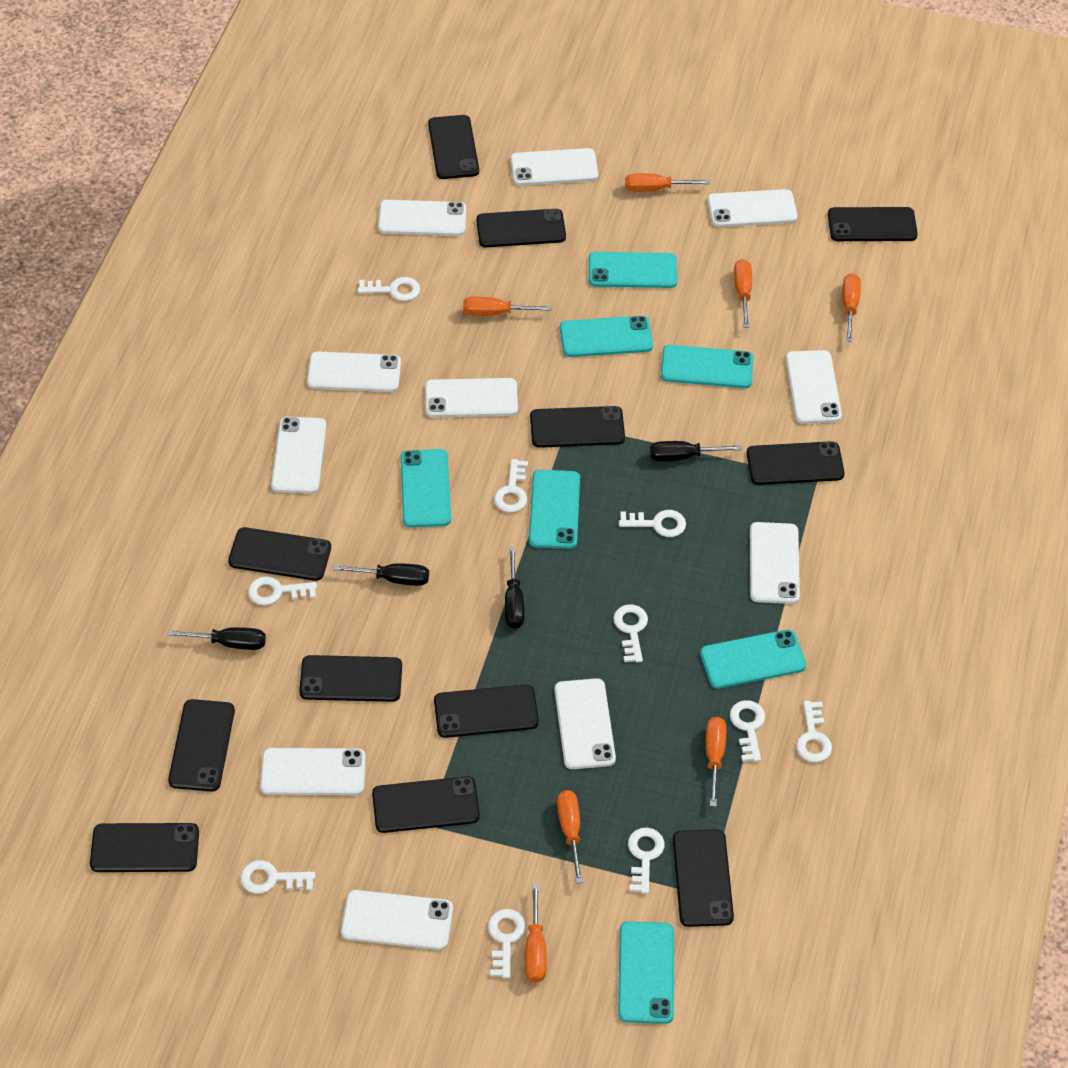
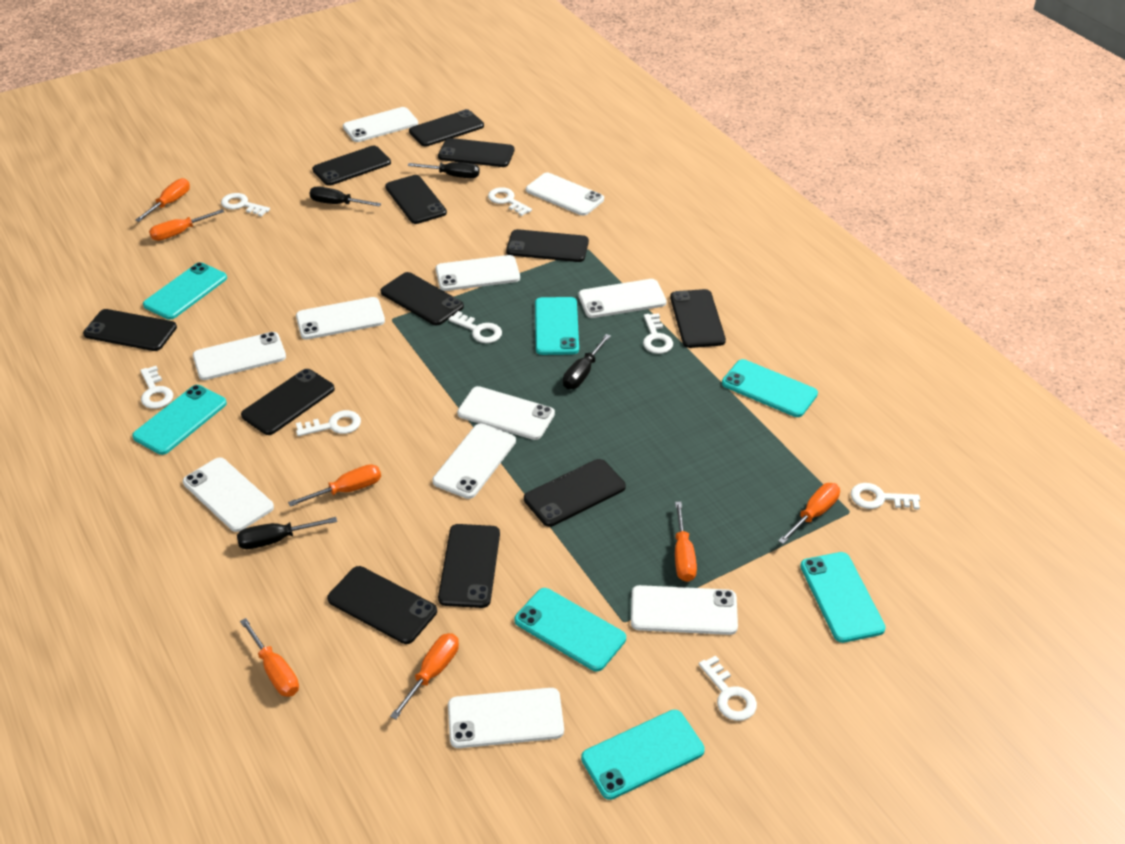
white key: 10 -> 8

